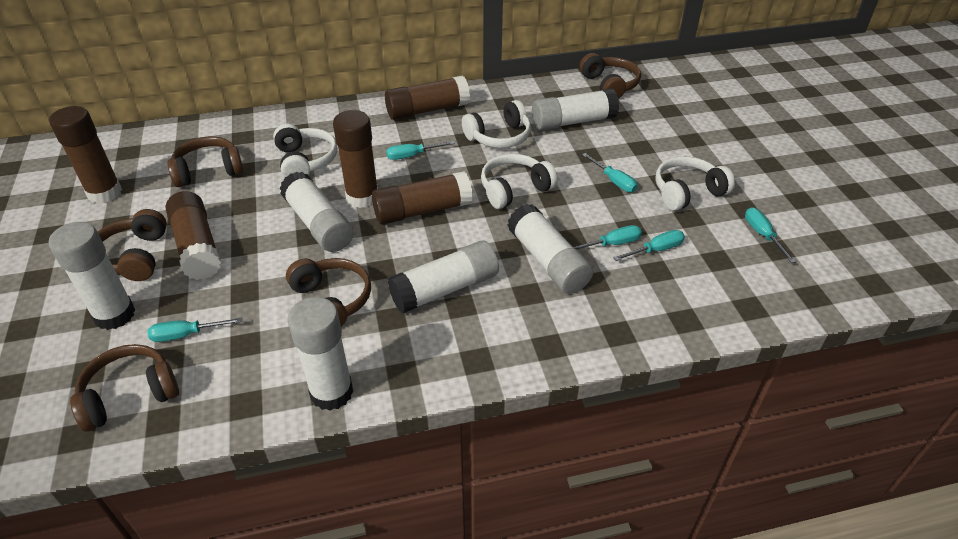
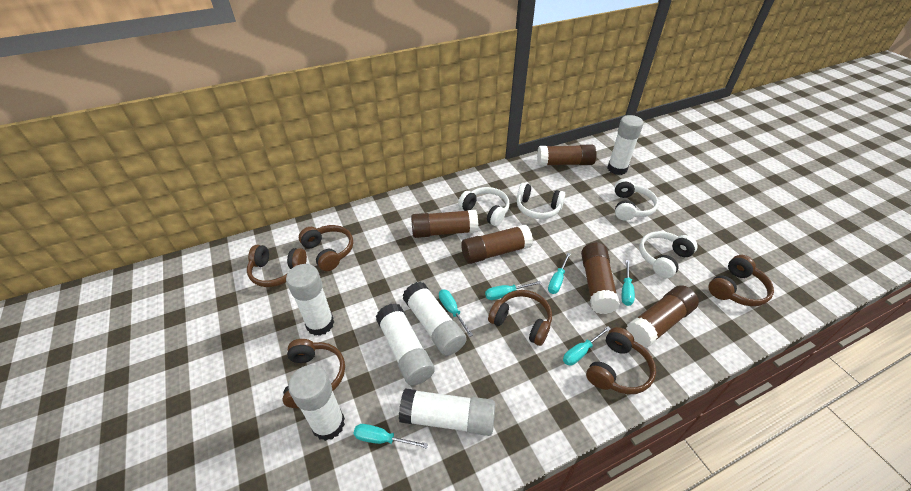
brown headphones: 5 -> 6

